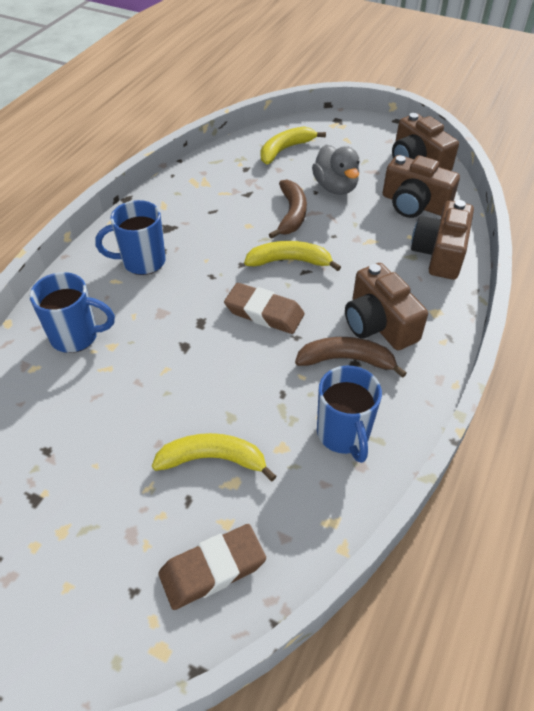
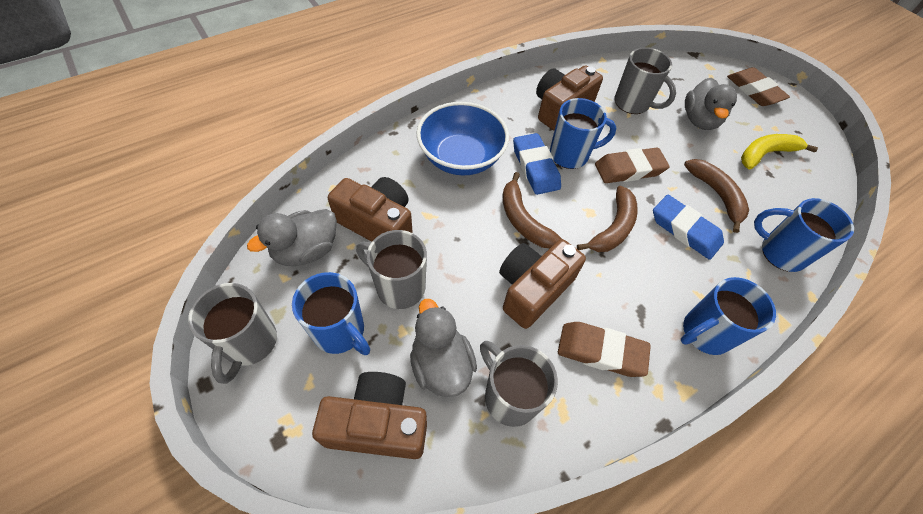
blue bowl: 0 -> 1
blue eraser: 0 -> 2
blue mug: 3 -> 4
brown banana: 2 -> 3
brown eraser: 2 -> 3
grey duck: 1 -> 3
grey mug: 0 -> 4
yellow banana: 3 -> 1

